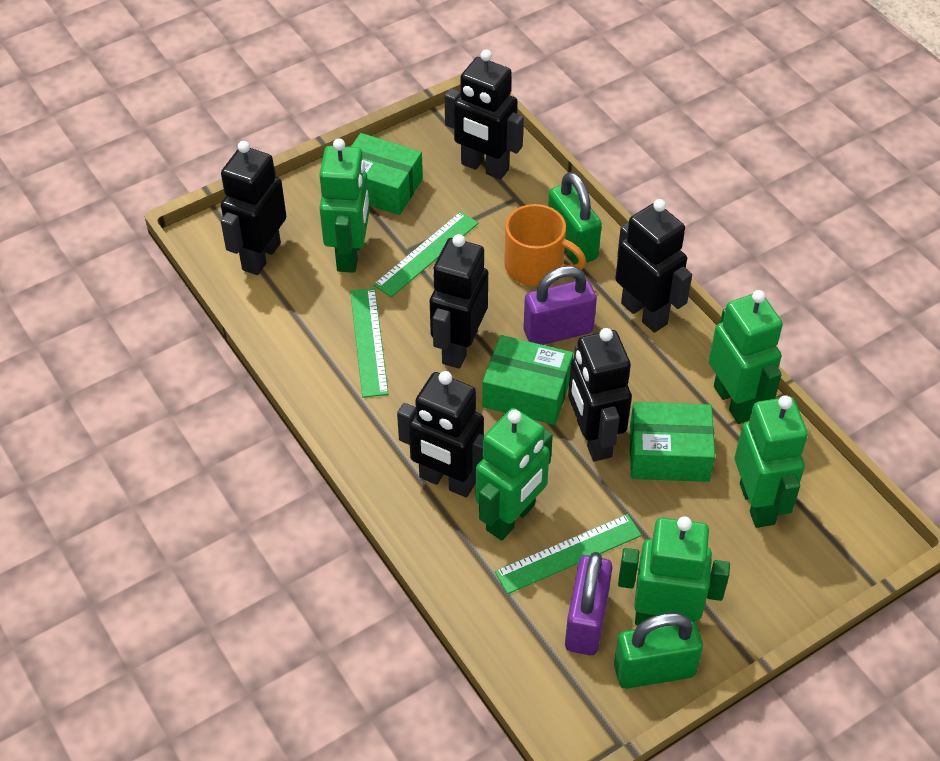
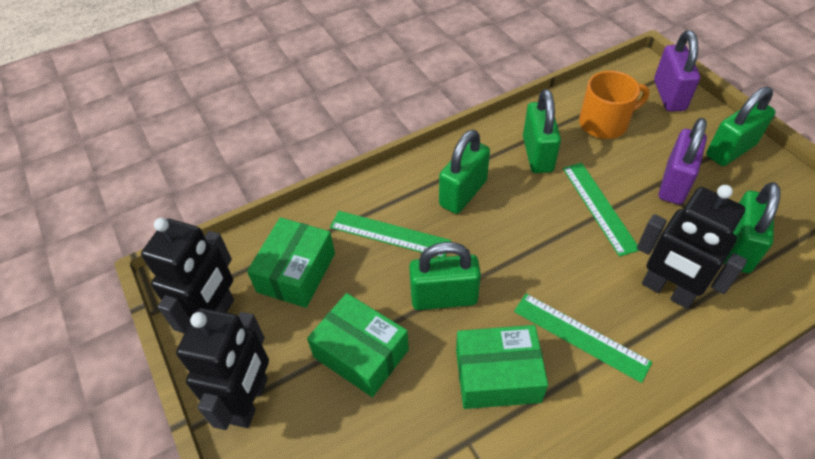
black robot: 6 -> 3
green padlock: 2 -> 5
green robot: 5 -> 0

